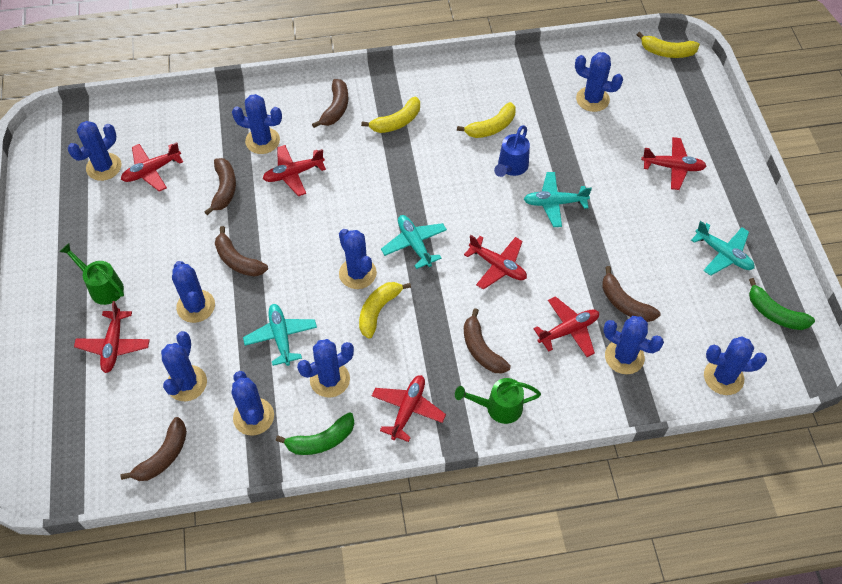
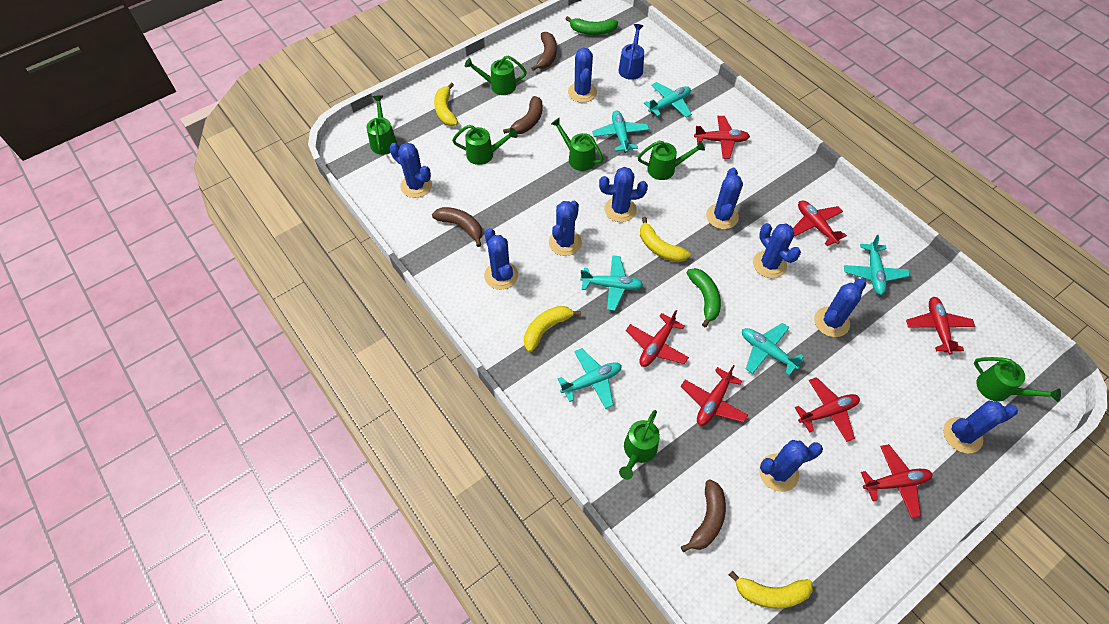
brown banana: 6 -> 4
green watering can: 2 -> 7
turquoise plane: 4 -> 6

